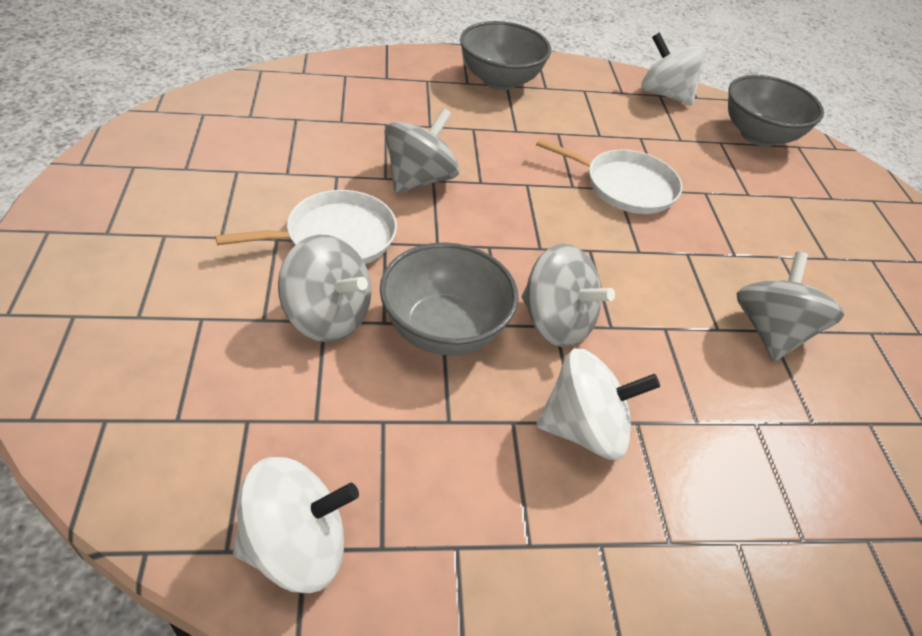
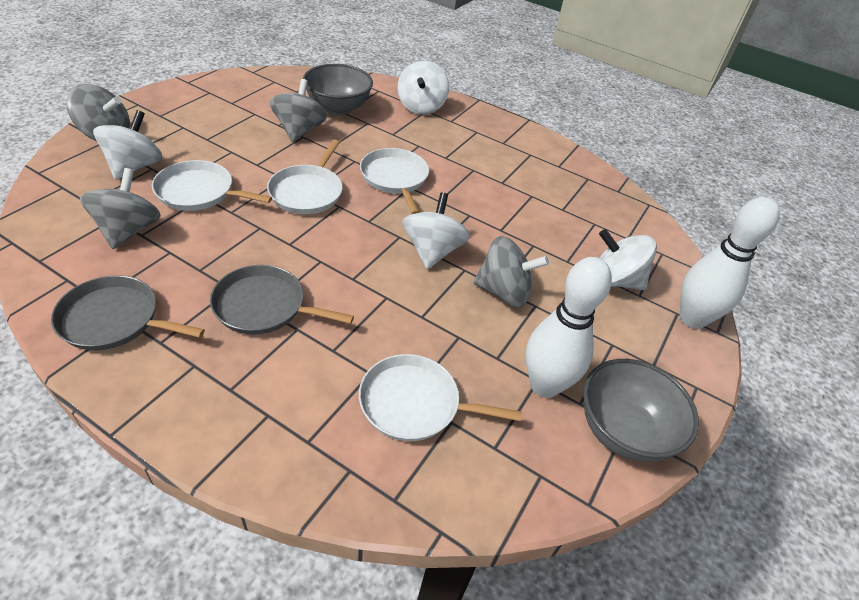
grey bowl: 3 -> 2
grey pan: 0 -> 2
white bowling pin: 0 -> 2
white pan: 2 -> 4
white spinning top: 3 -> 4

